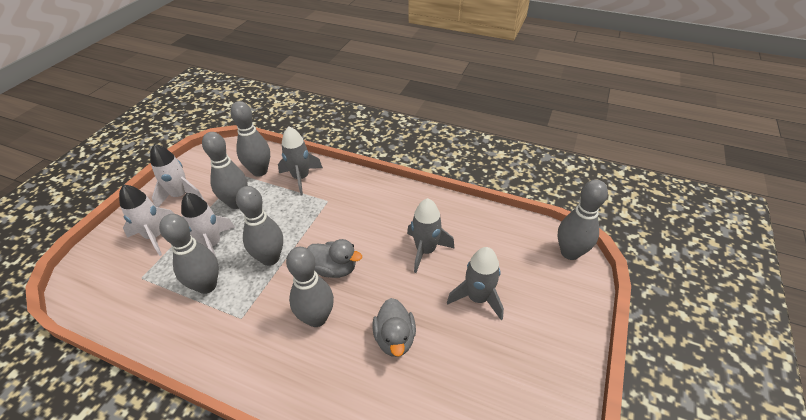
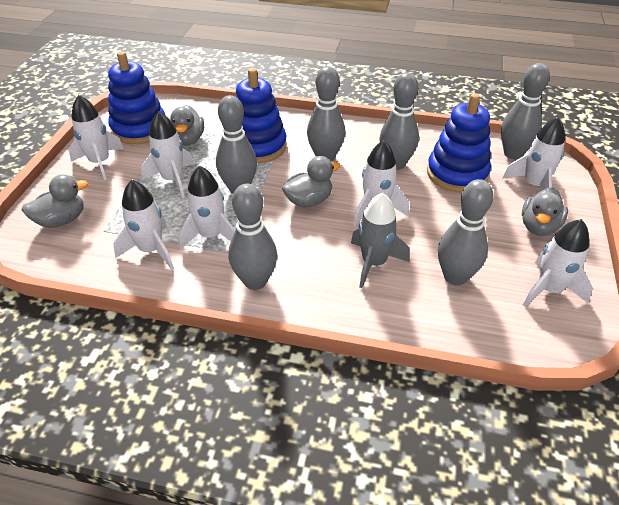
blue stacking toy: 0 -> 3
grey duck: 2 -> 4
grey rocket: 3 -> 1
white rocket: 3 -> 7

